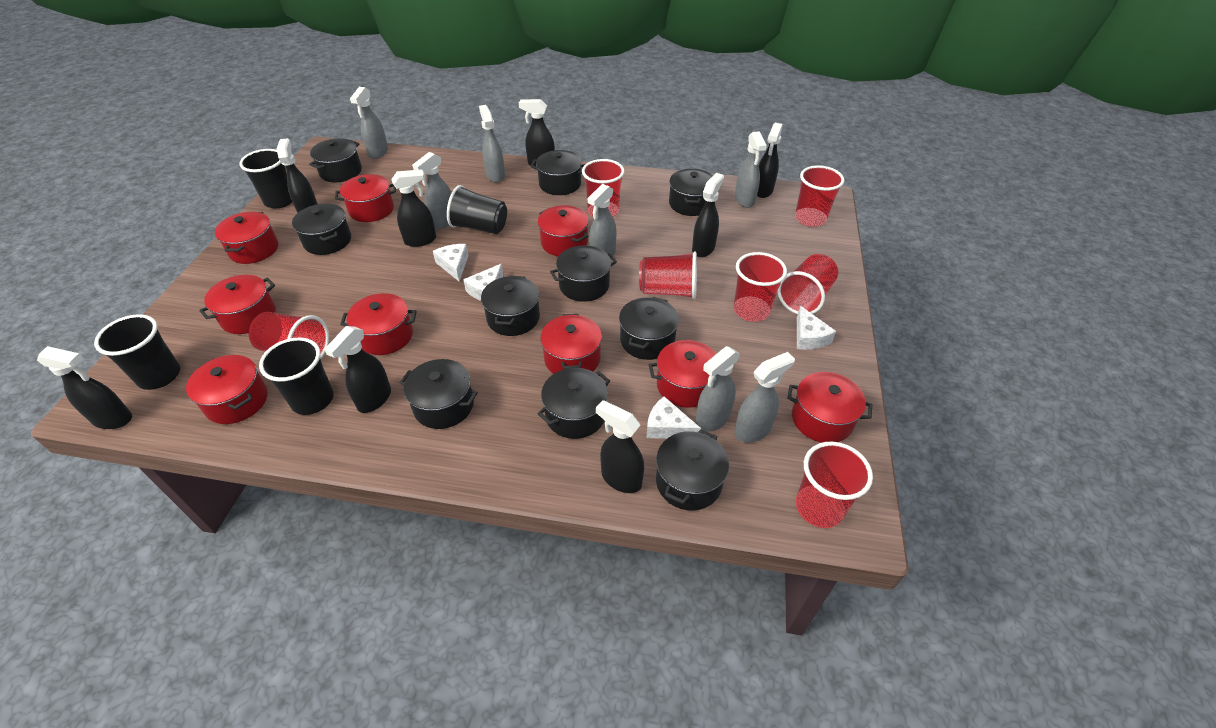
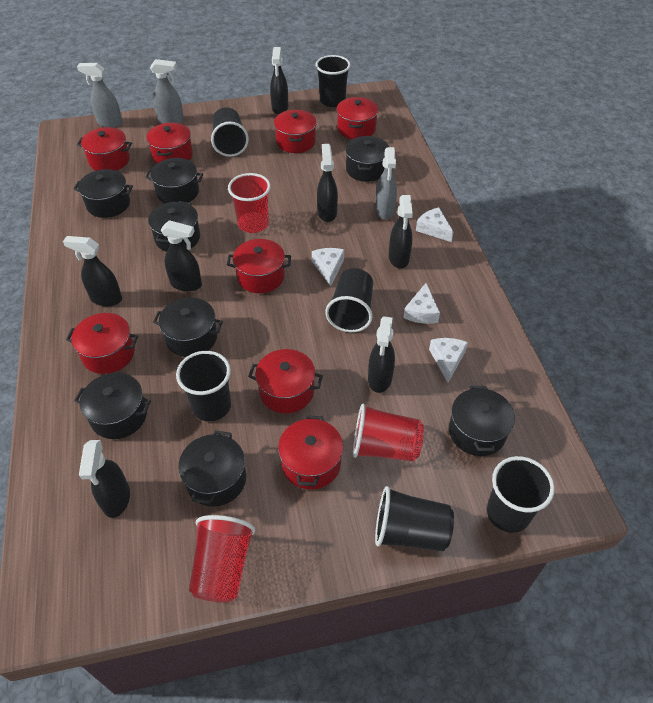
black cup: 4 -> 6
black pot: 10 -> 8
black spray bottle: 8 -> 7
grey spray bottle: 7 -> 3
red cup: 7 -> 3
red pot: 9 -> 8

